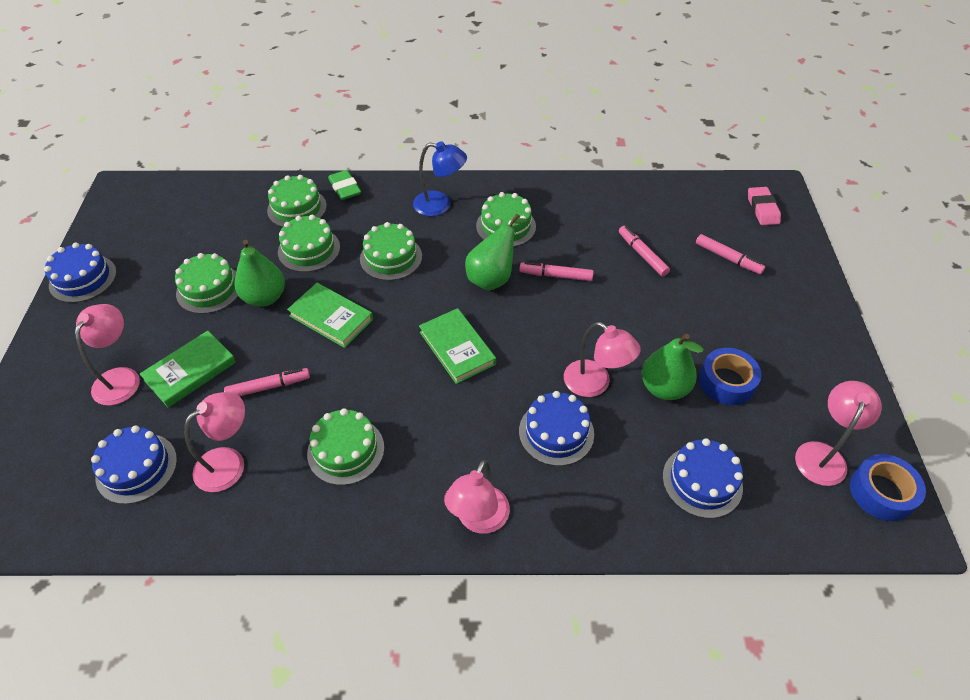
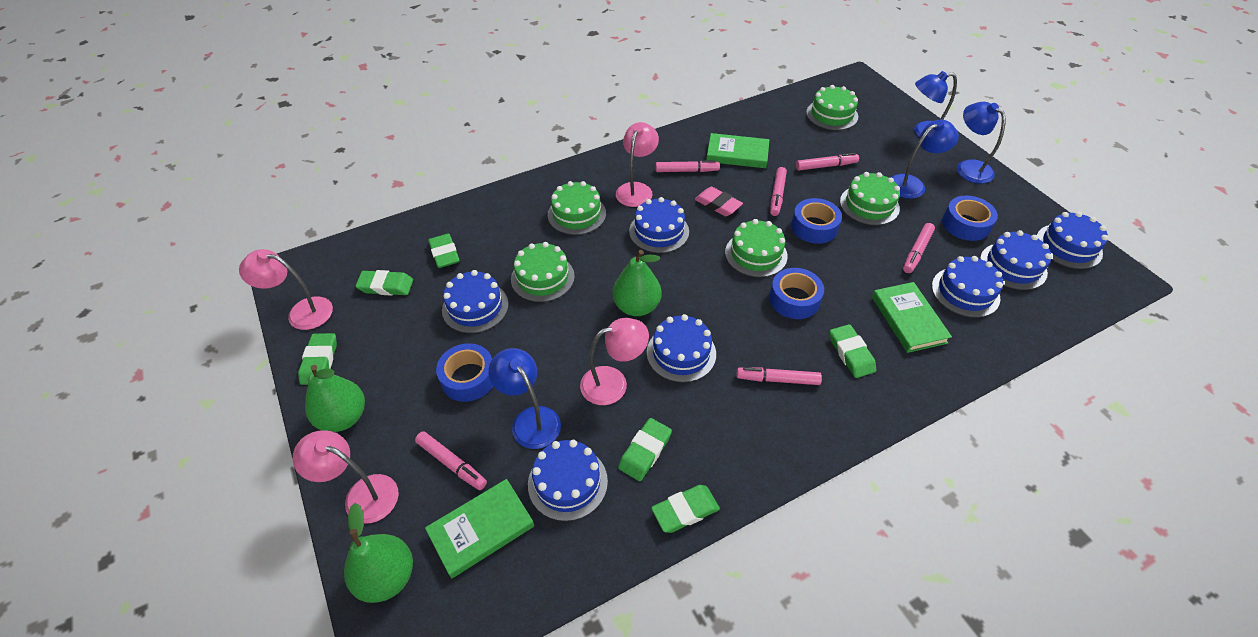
blue cake: 4 -> 7
blue lamp: 1 -> 4
blue tape: 2 -> 4
green cake: 6 -> 5
green eraser: 1 -> 6
pink lamp: 5 -> 4
pink marker: 4 -> 6

